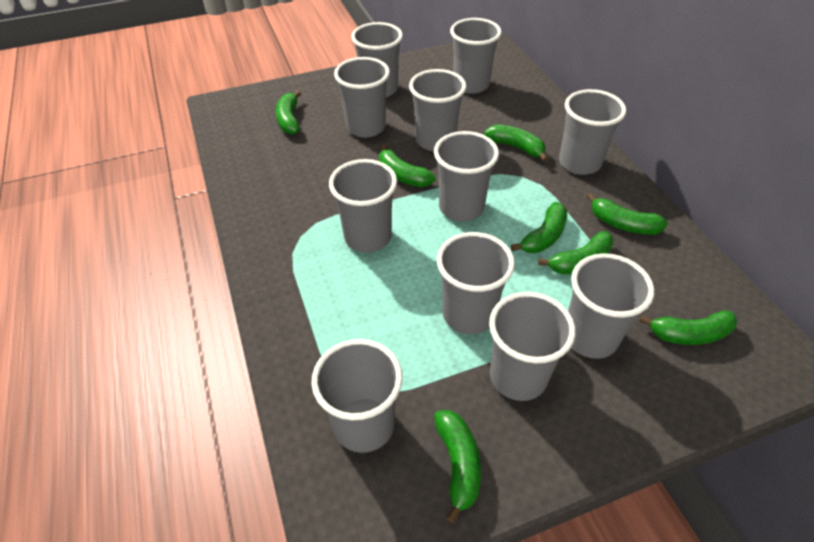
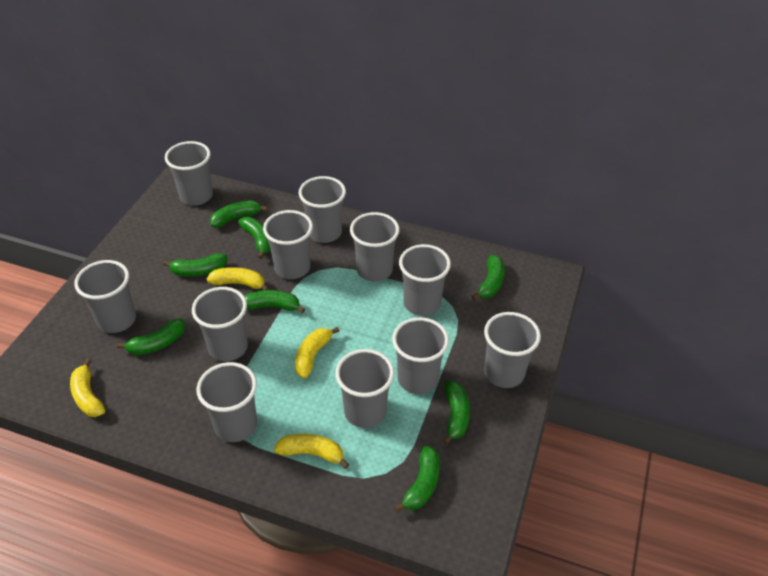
yellow banana: 0 -> 4

